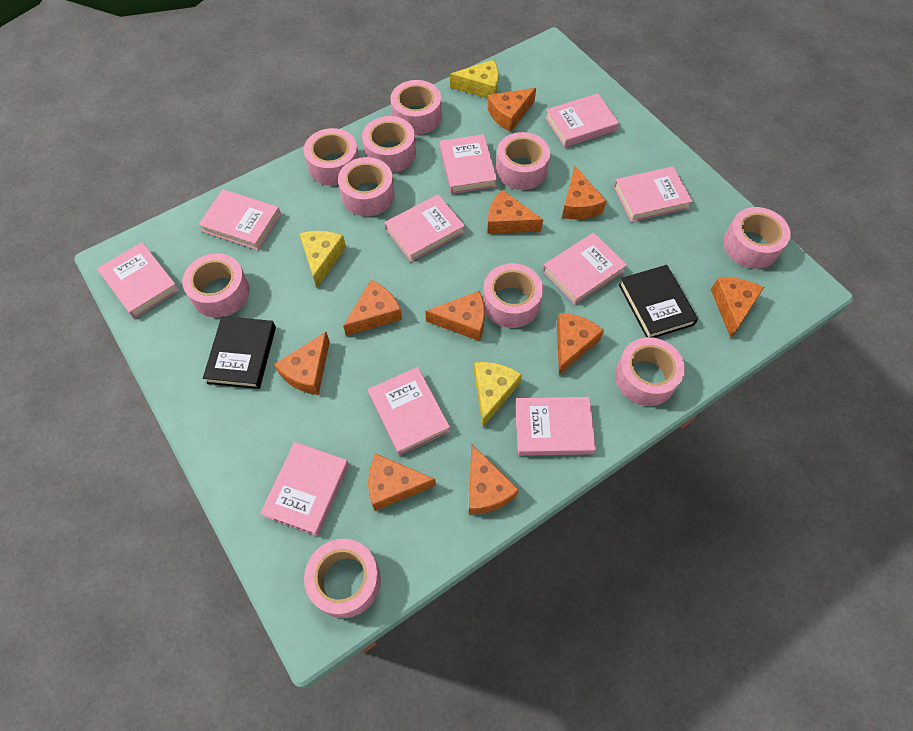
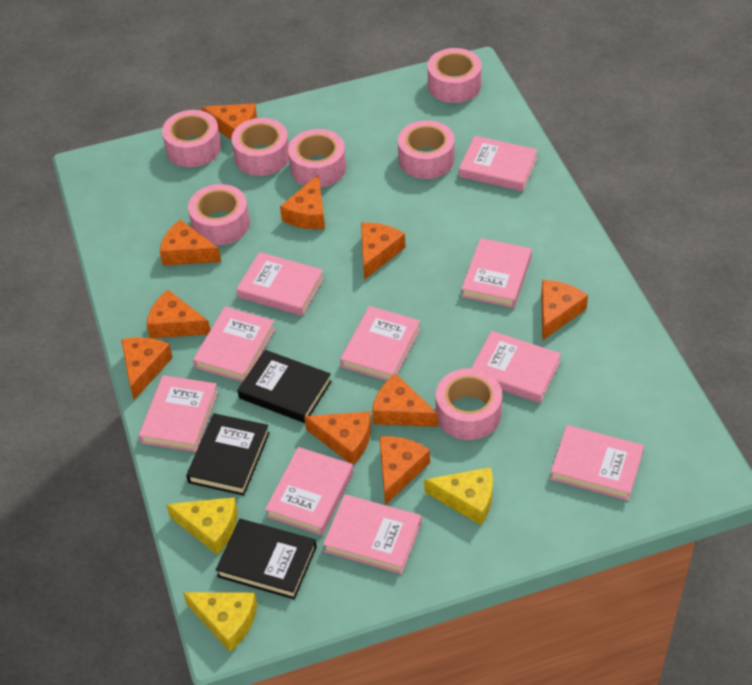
black book: 2 -> 3
pink tape: 10 -> 7

